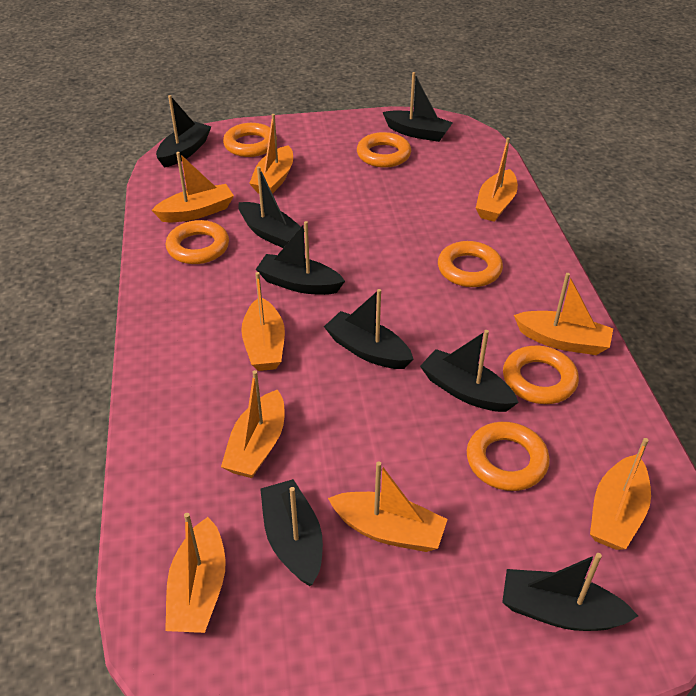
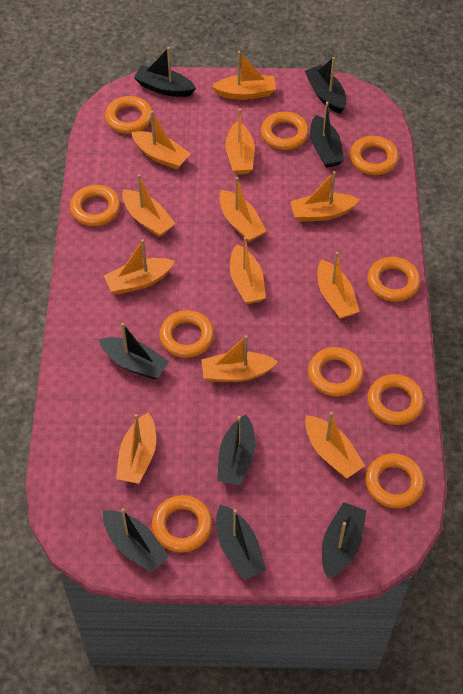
orange boat: 9 -> 12
orange ring: 6 -> 10

